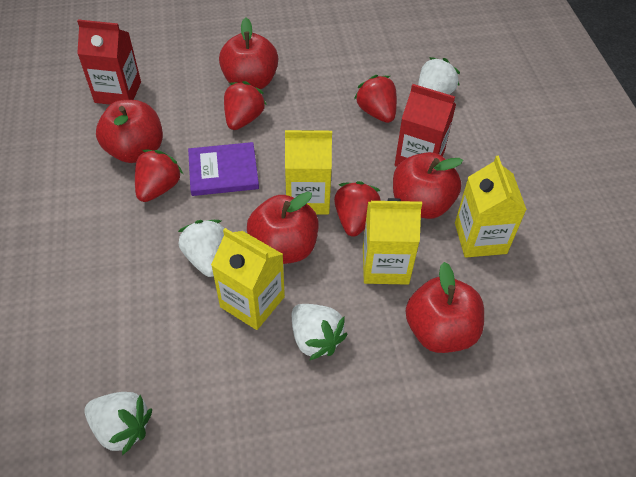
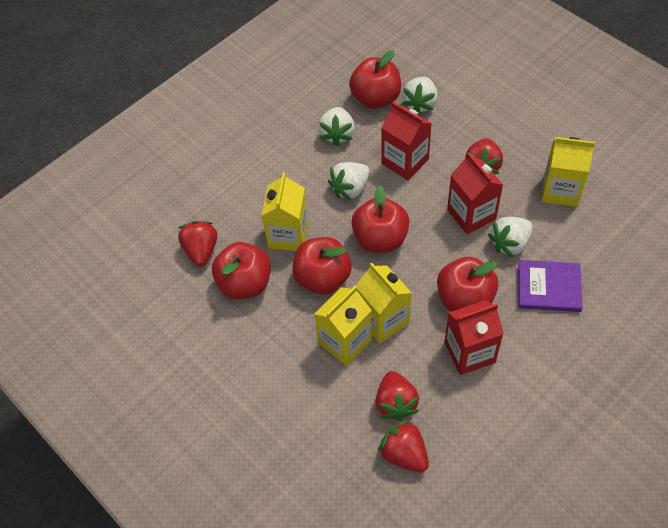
red carton: 2 -> 3

